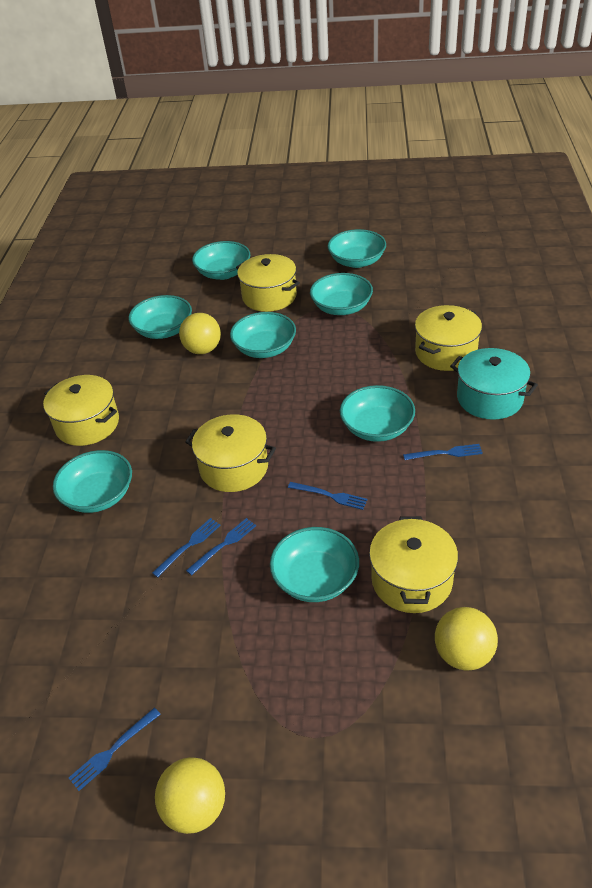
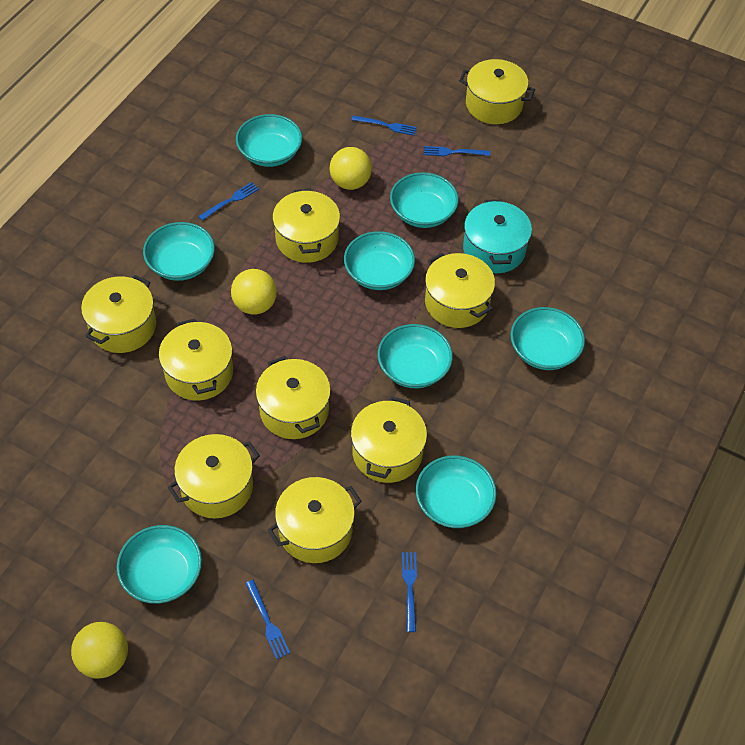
yellow pot: 5 -> 9

